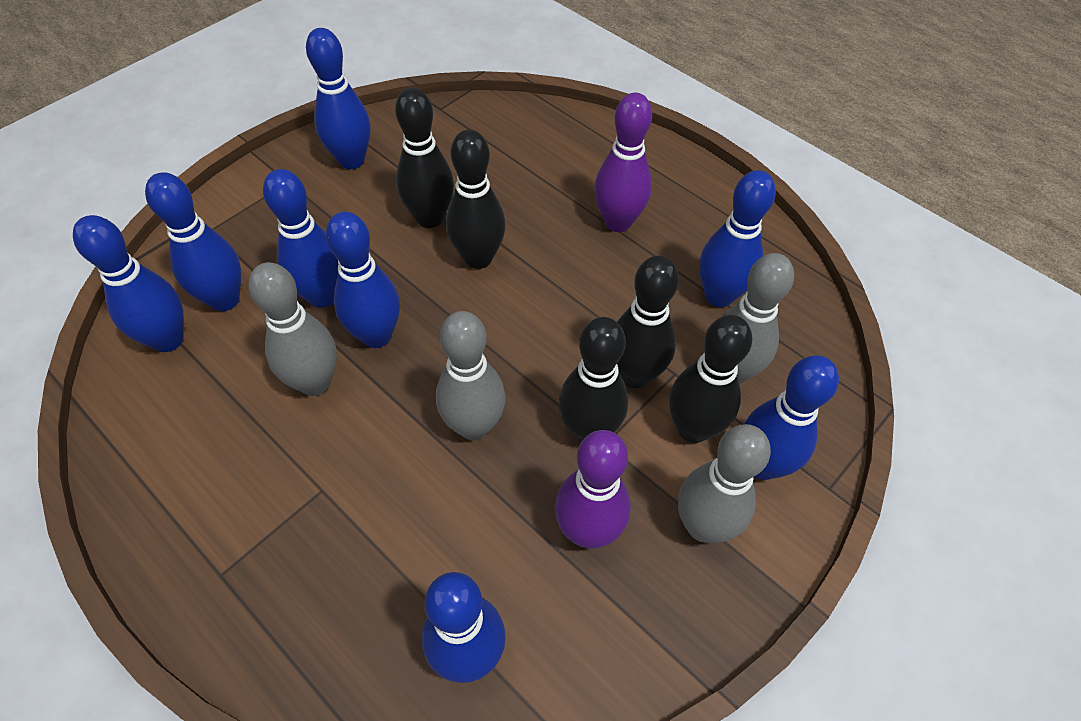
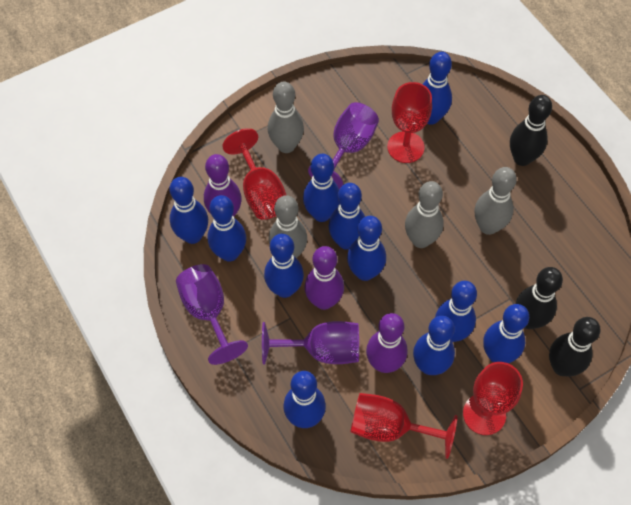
black bowling pin: 5 -> 3
blue bowling pin: 8 -> 11
purple bowling pin: 2 -> 3
purple goblet: 0 -> 3
red goblet: 0 -> 4

